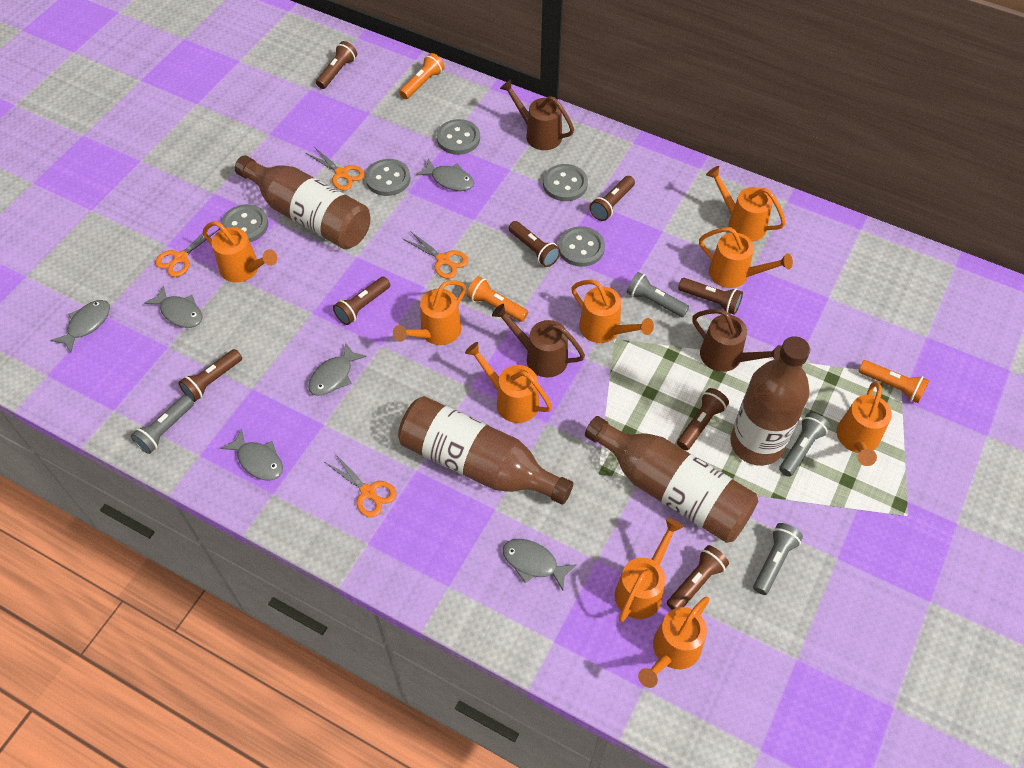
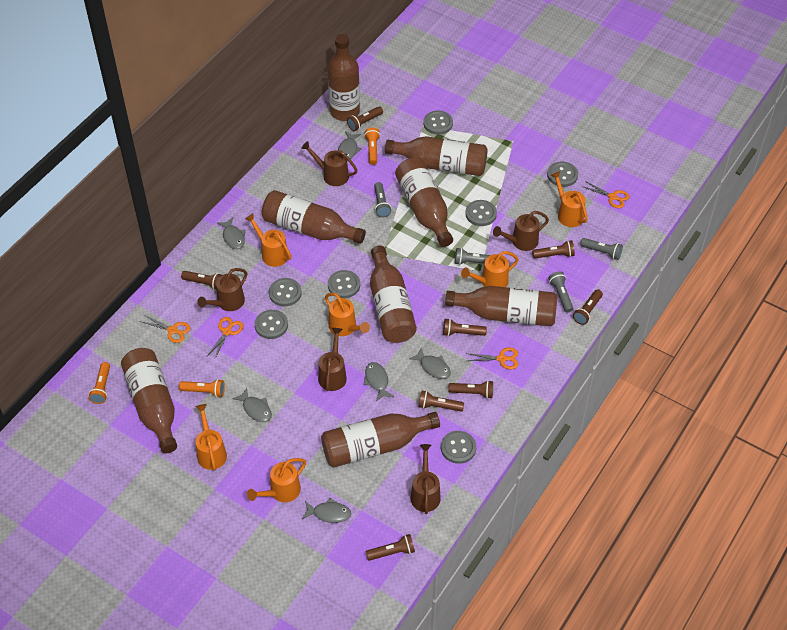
brown bottle: 4 -> 8
brown watering can: 3 -> 5
grey button: 5 -> 7
orange watering can: 9 -> 6

